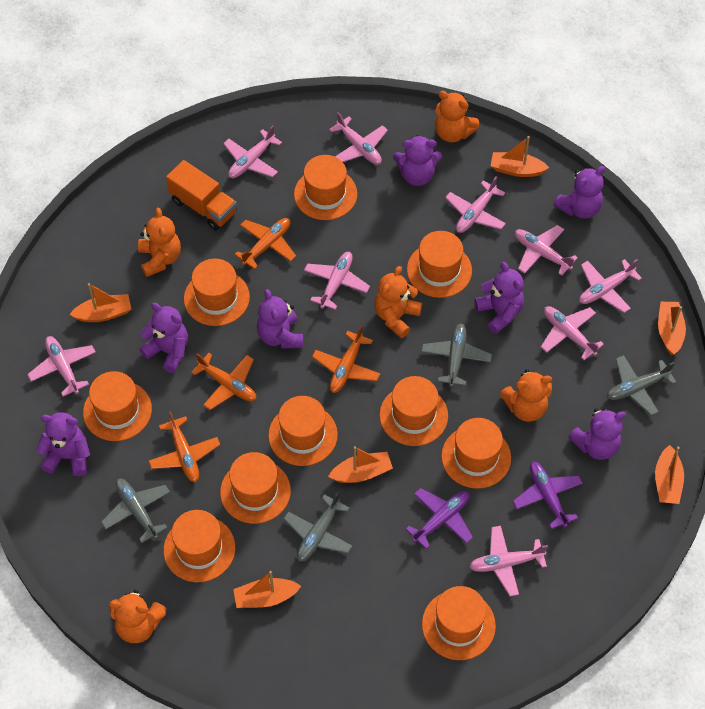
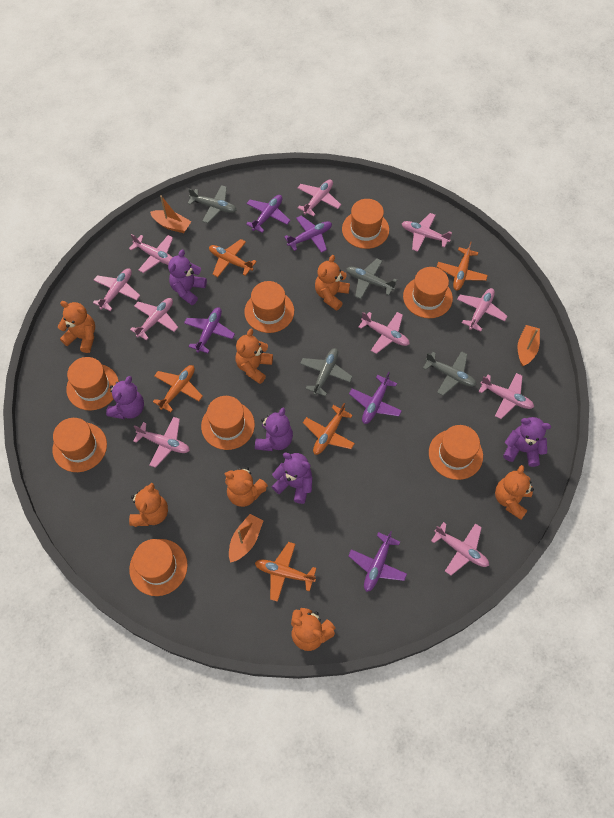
orange boat: 6 -> 3
orange hat: 10 -> 8
orange plane: 4 -> 5
orange teddy bear: 5 -> 7
orange truck: 1 -> 0
pink plane: 9 -> 10
purple plane: 2 -> 5
purple teddy bear: 7 -> 5

